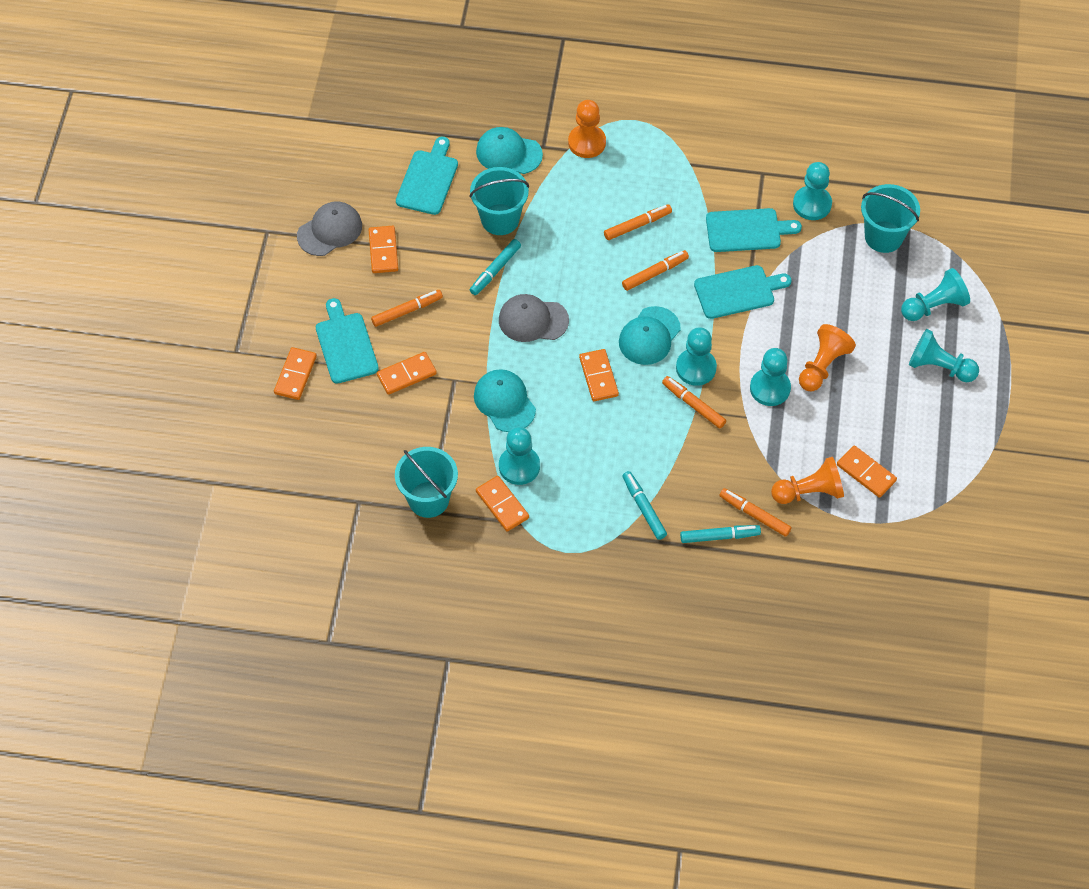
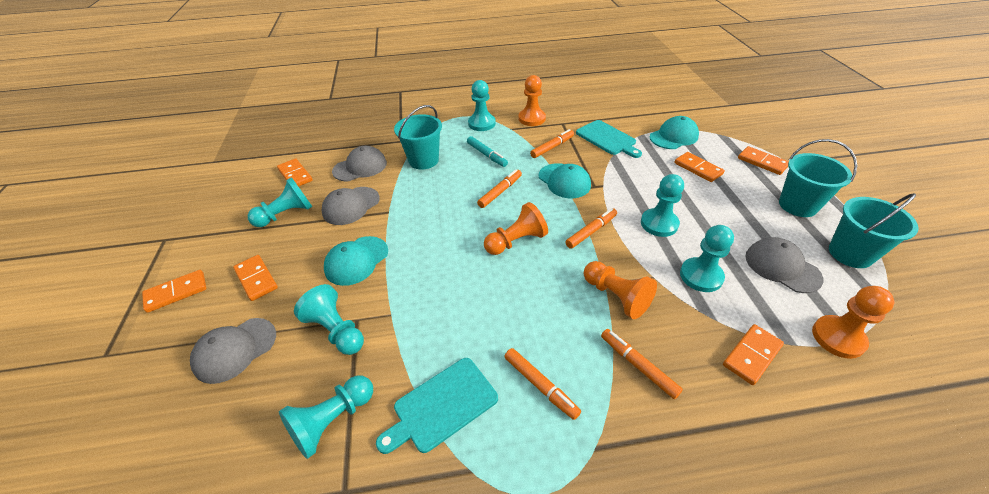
grey cap: 2 -> 4
orange pawn: 3 -> 4
turquoise cutting board: 4 -> 2
turquoise marker: 3 -> 1

